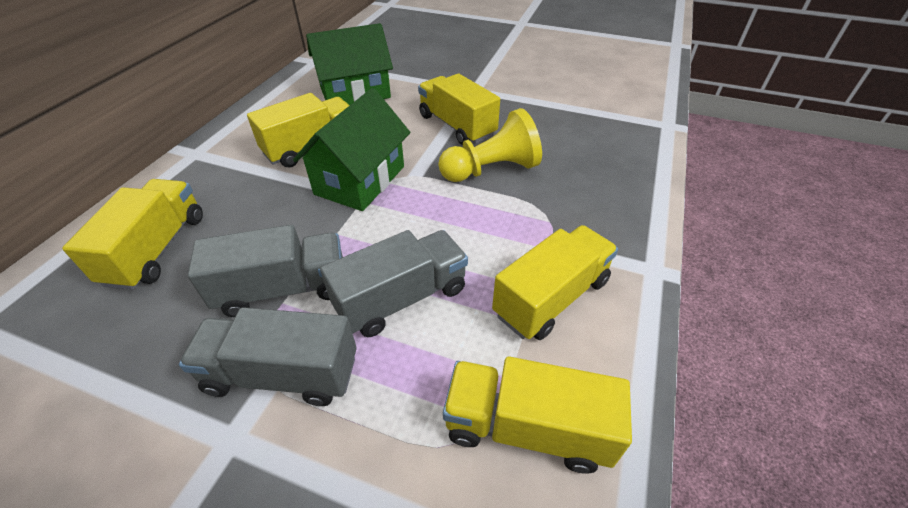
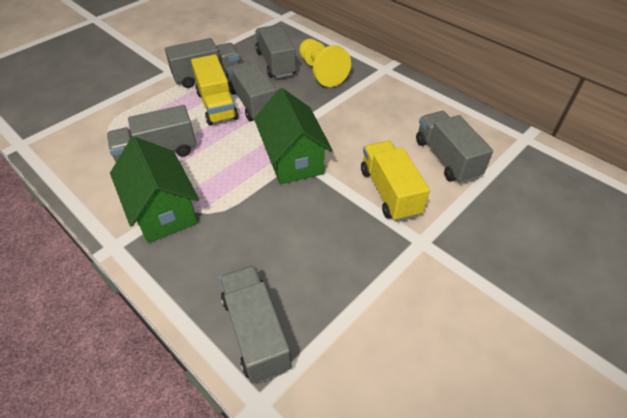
grey truck: 3 -> 6
yellow truck: 5 -> 2

